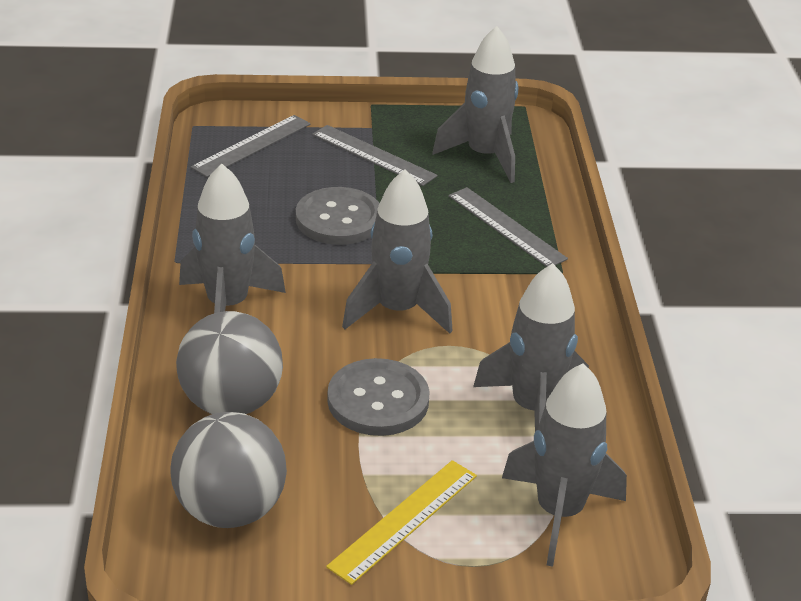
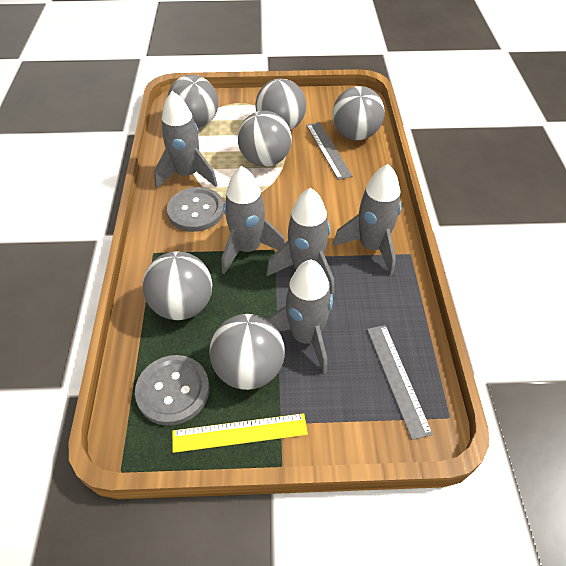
grey ball: 2 -> 6
grey ruler: 3 -> 2

